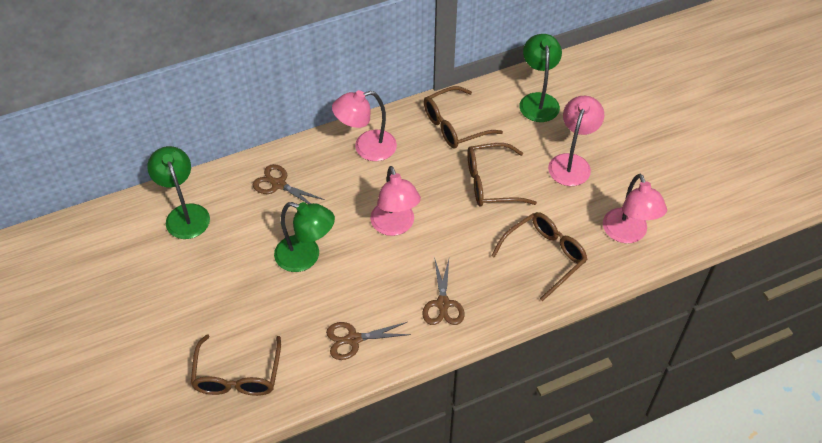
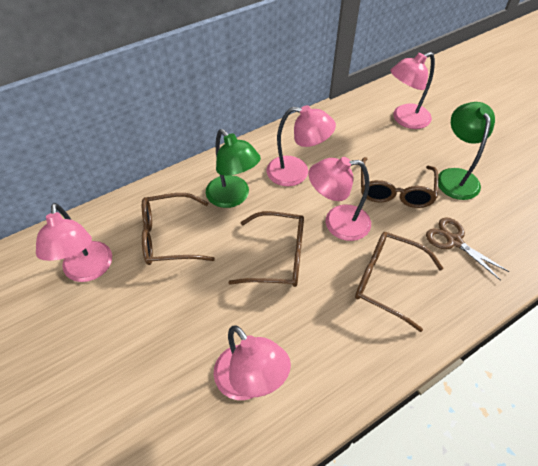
brown scissors: 3 -> 1
green lamp: 3 -> 2
pink lamp: 4 -> 5

